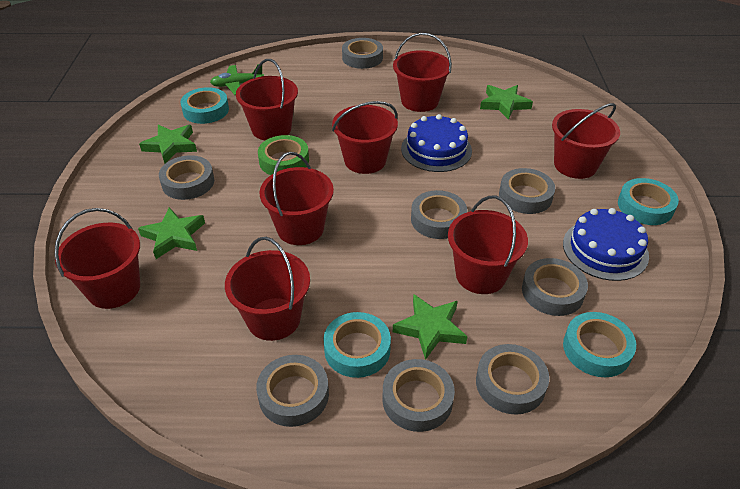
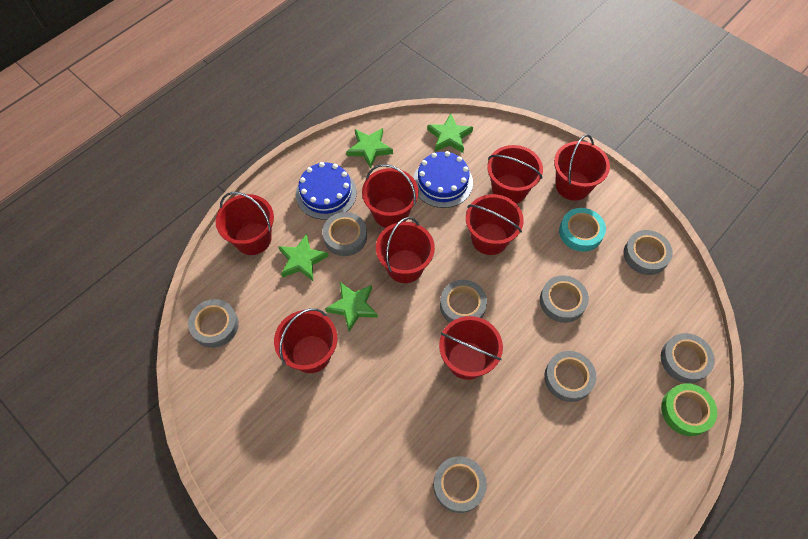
green plane: 1 -> 0
turquoise tape: 4 -> 1

